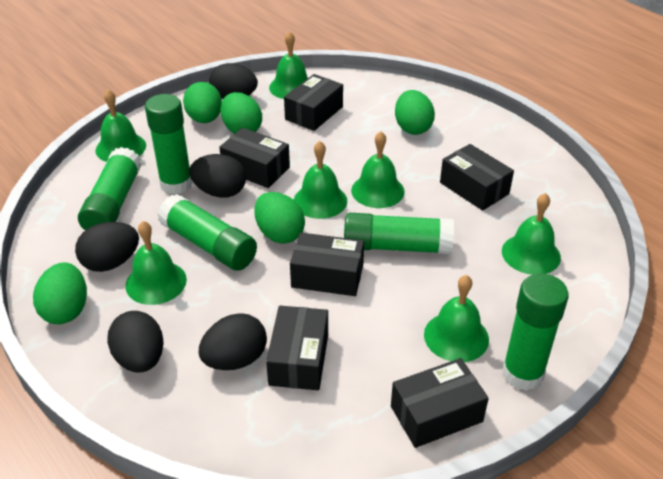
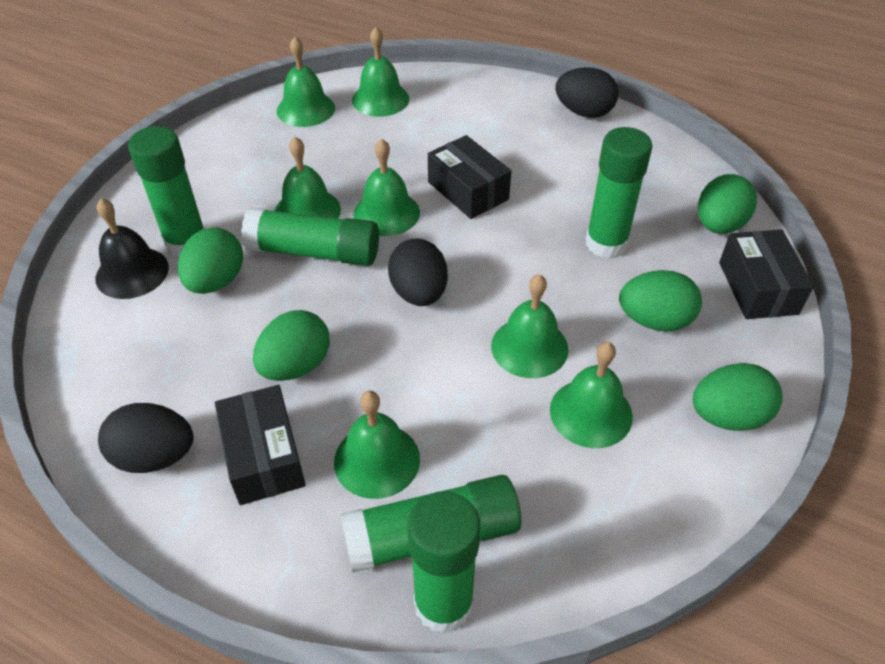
black bell: 0 -> 1
black box: 6 -> 3
black egg: 5 -> 3

